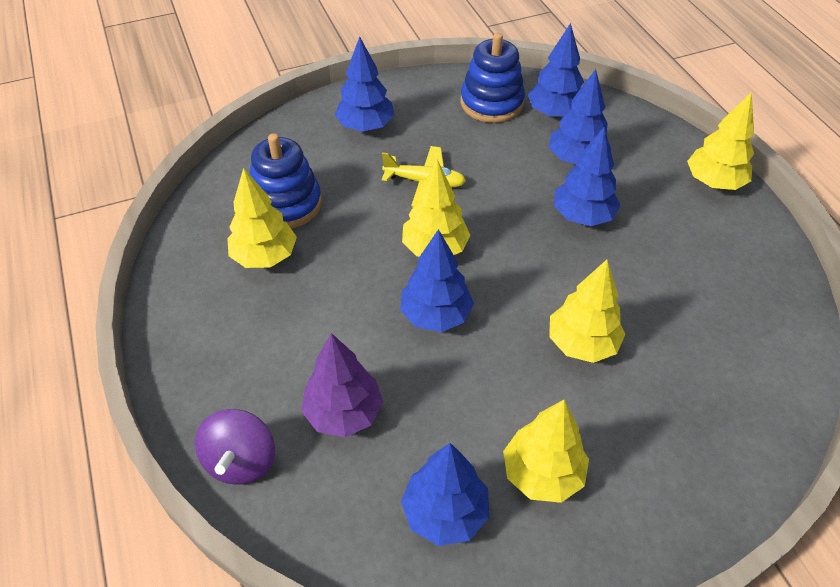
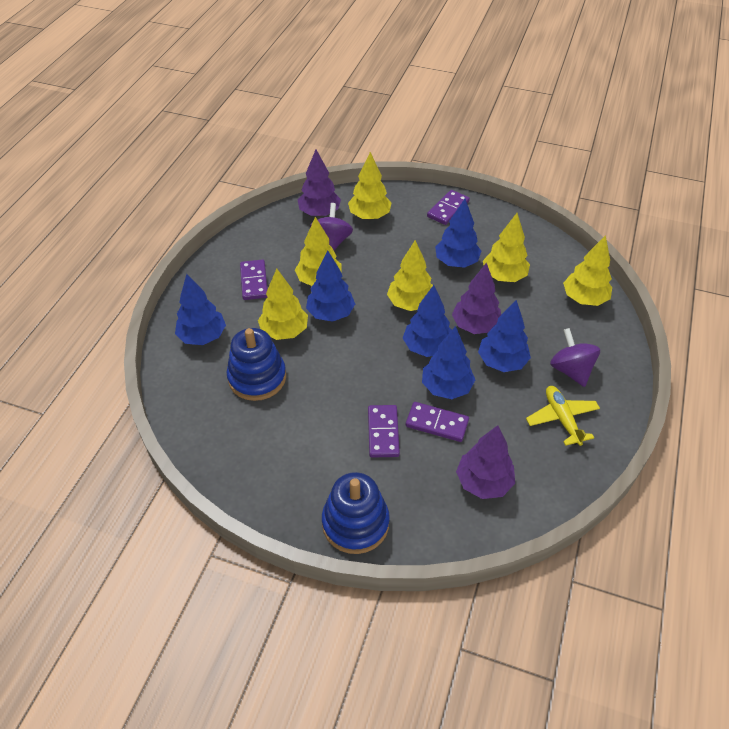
purple domino: 0 -> 4
purple spinning top: 1 -> 2
purple tree: 1 -> 3
yellow tree: 5 -> 6

